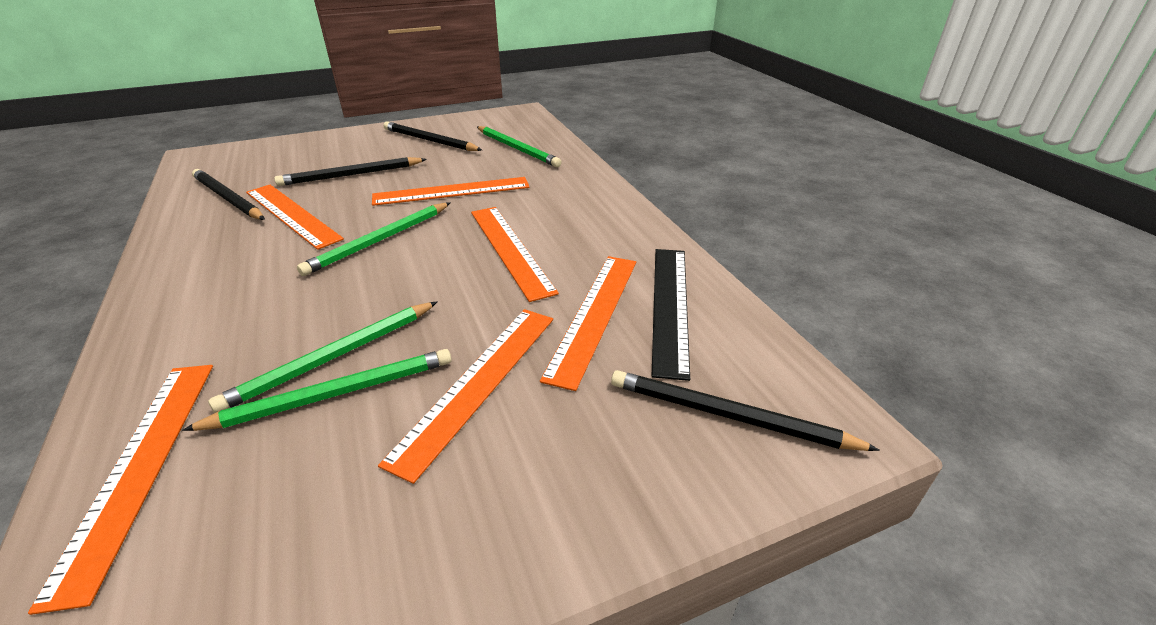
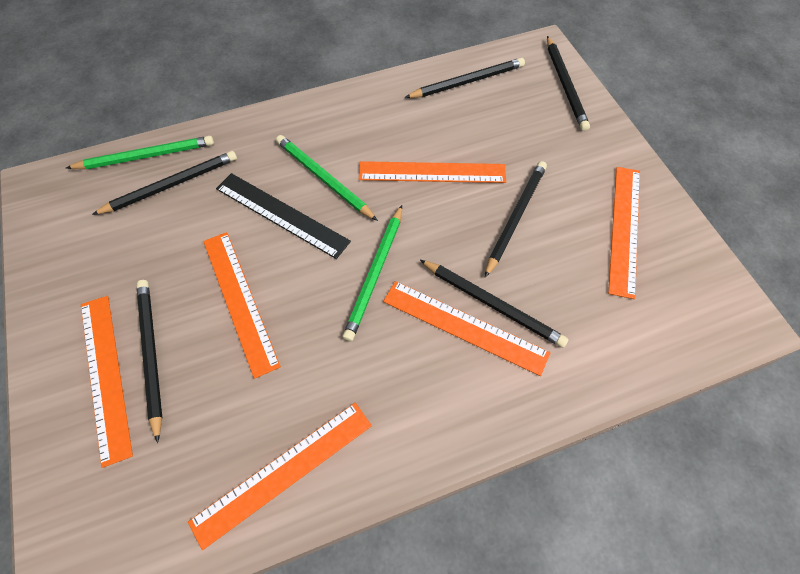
black pencil: 4 -> 6
green pencil: 4 -> 3

